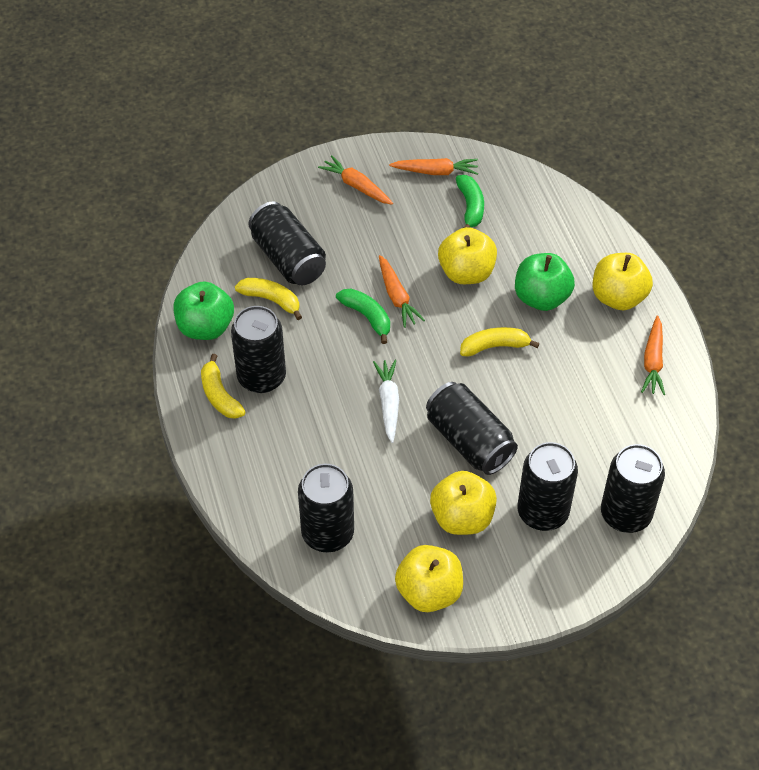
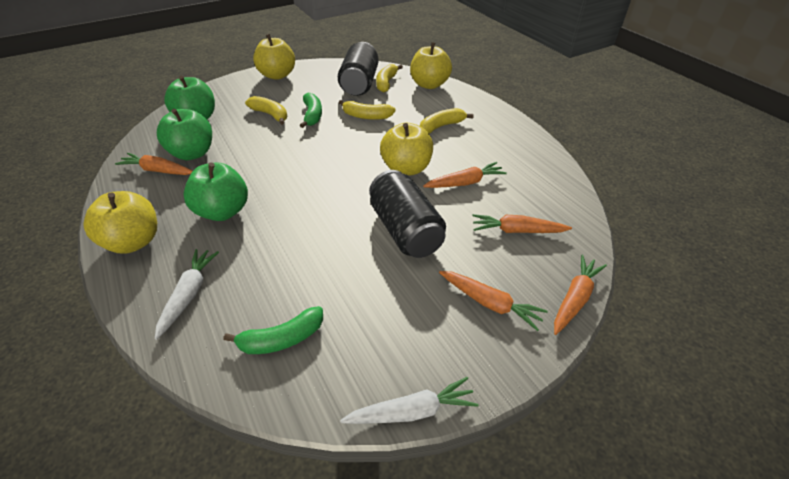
black can: 6 -> 2
green apple: 2 -> 3
orange carrot: 4 -> 5
white carrot: 1 -> 2
yellow banana: 3 -> 4

